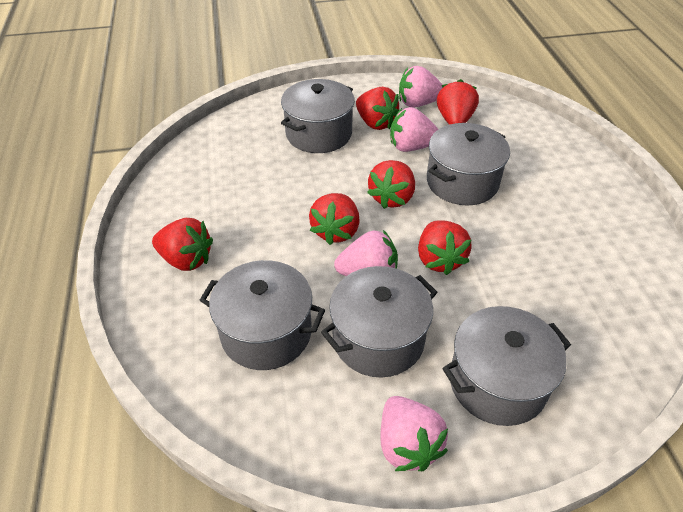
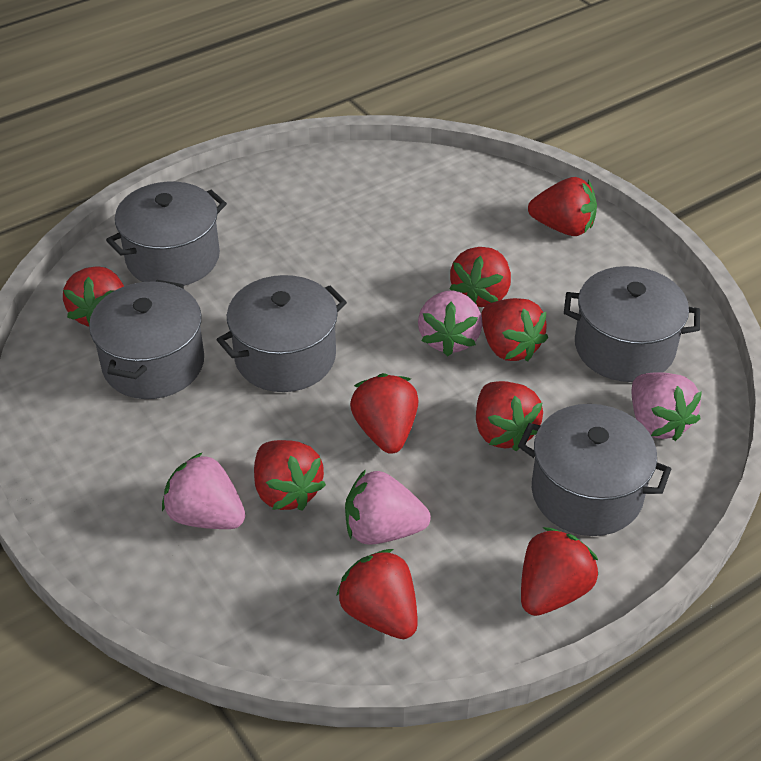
red strawberry: 6 -> 9

